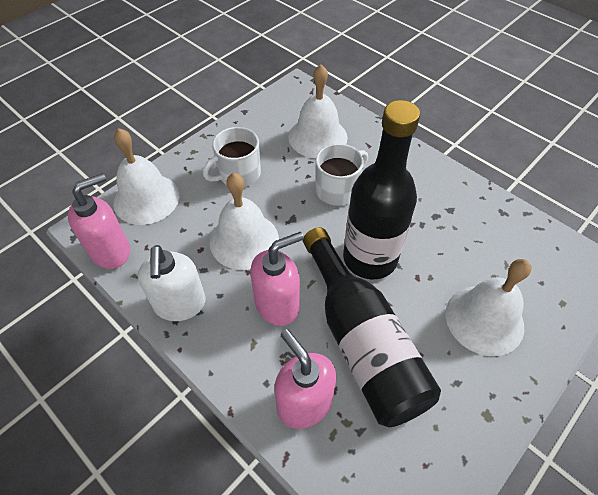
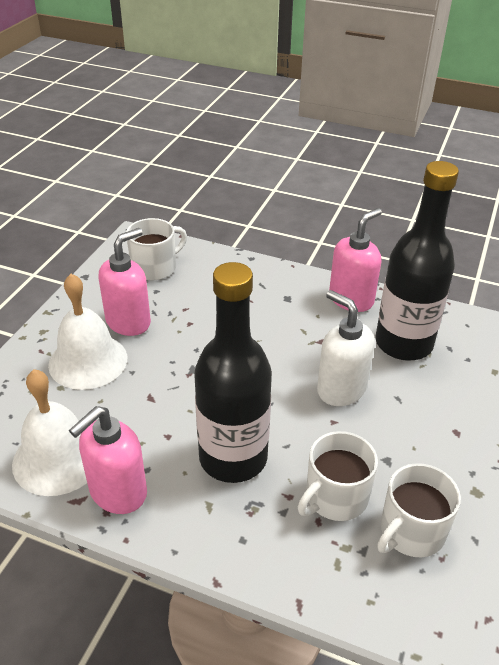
white bell: 4 -> 2
white mug: 2 -> 3

